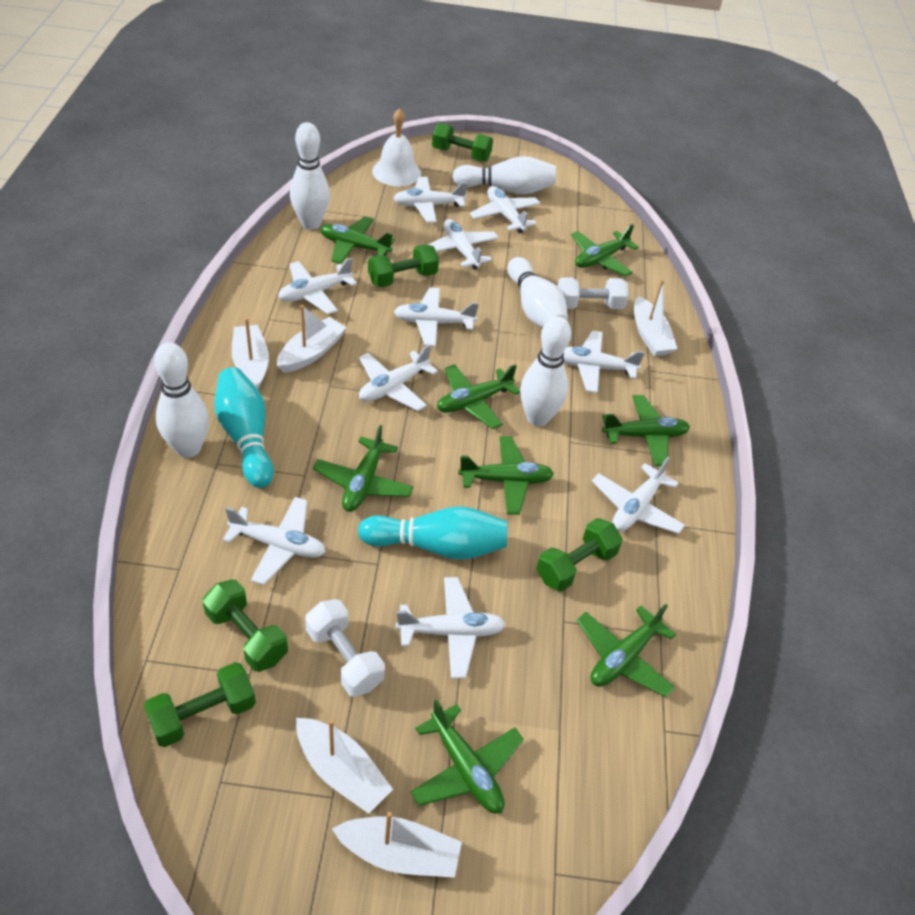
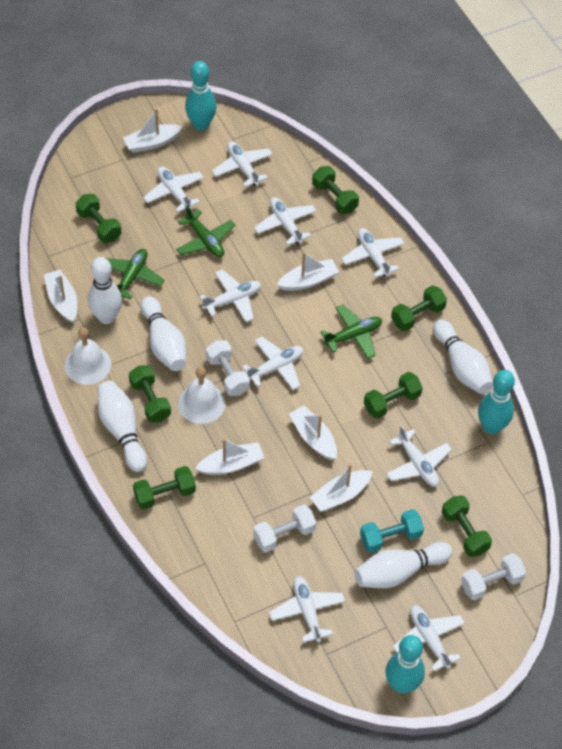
green dumbbell: 5 -> 7
green plane: 8 -> 3
turquoise bowling pin: 2 -> 3
turquoise dumbbell: 0 -> 1
white bell: 1 -> 2
white boat: 5 -> 6
white dumbbell: 2 -> 3
white plane: 10 -> 9

